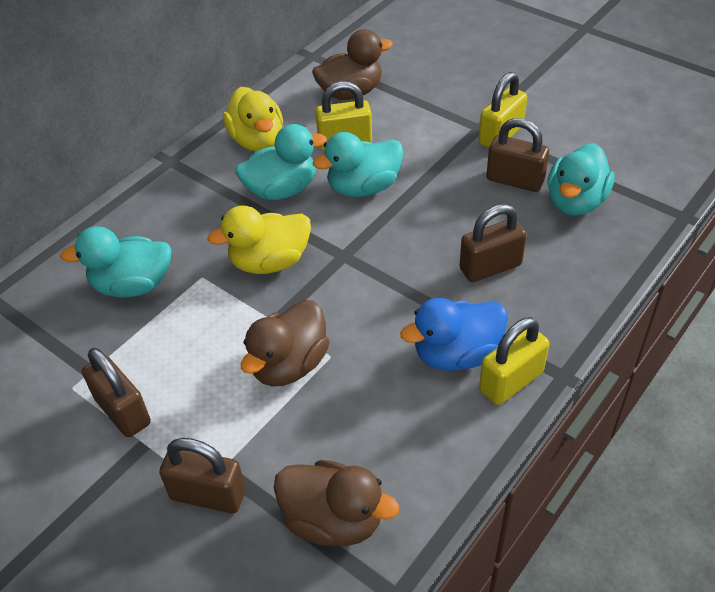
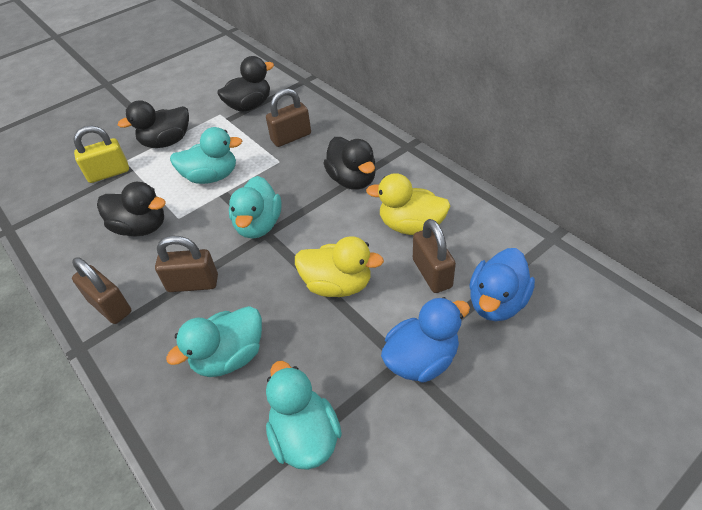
black duck: 0 -> 4
blue duck: 1 -> 2
brown duck: 3 -> 0
yellow padlock: 3 -> 1

